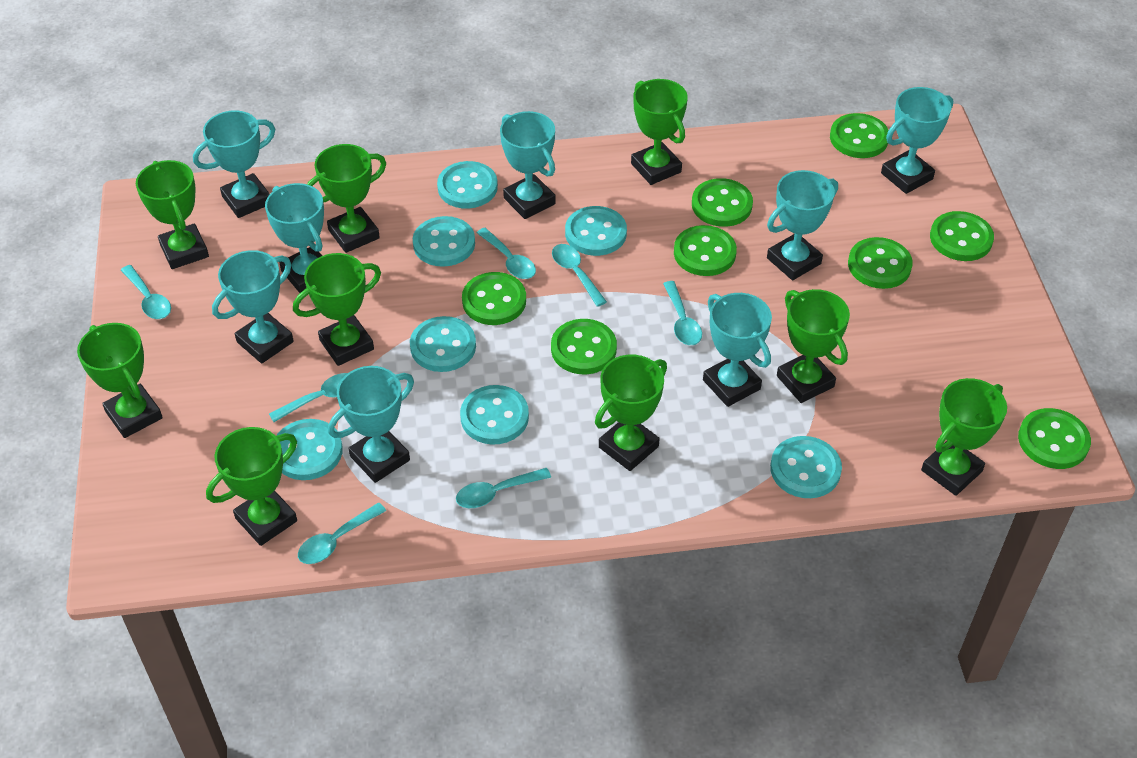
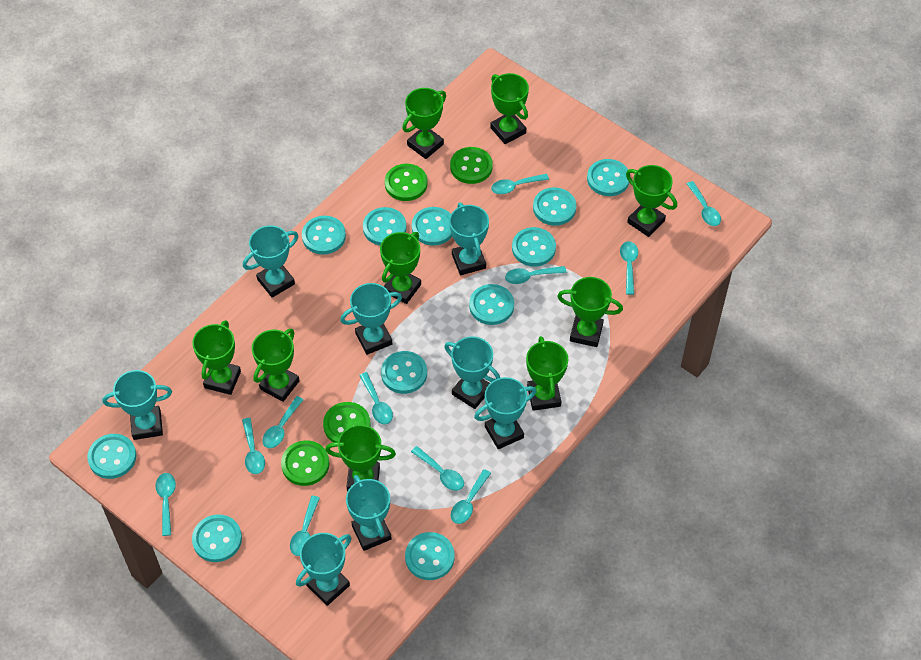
green button: 8 -> 4
turquoise button: 7 -> 11
turquoise spoon: 7 -> 11

